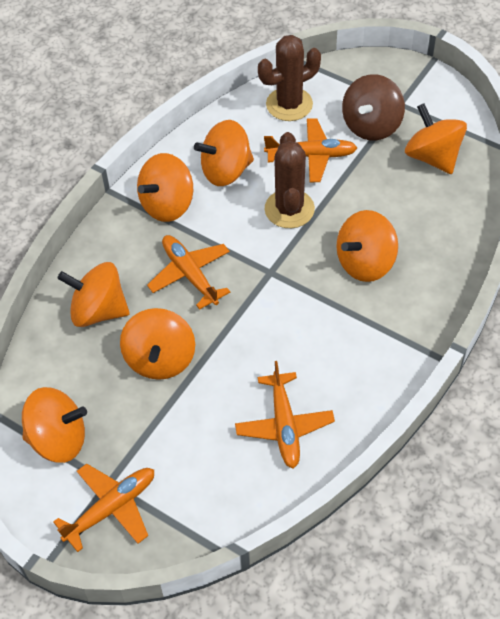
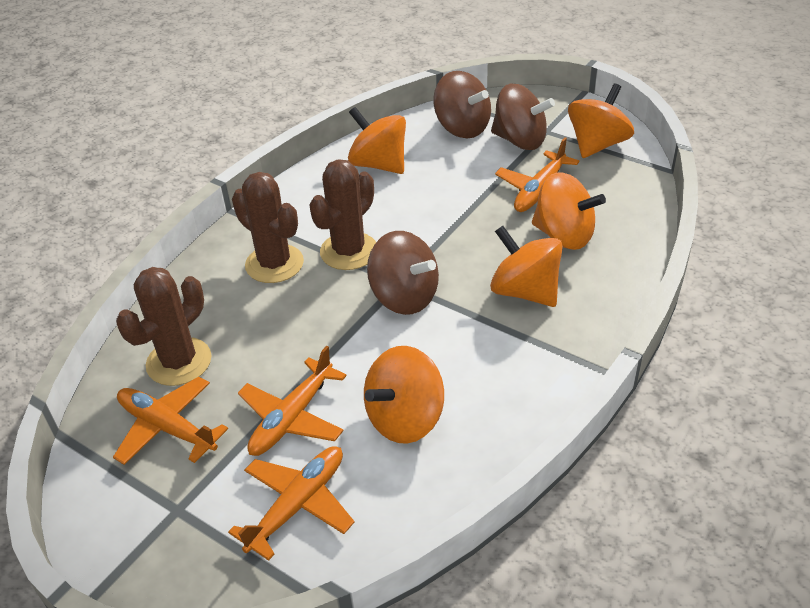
brown cactus: 2 -> 3
brown spinning top: 1 -> 3
orange spinning top: 7 -> 5

